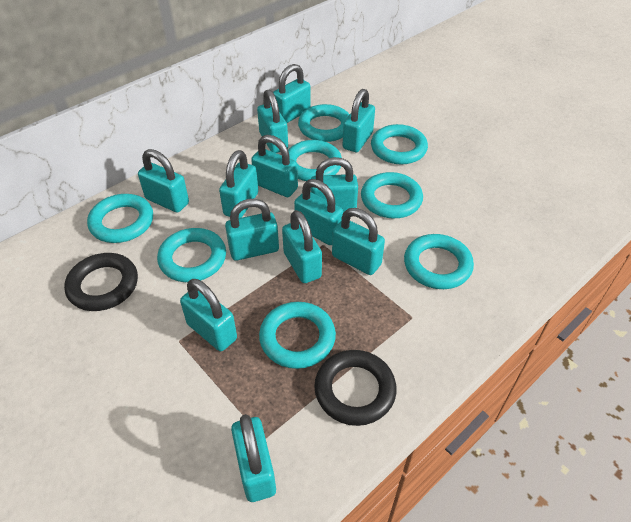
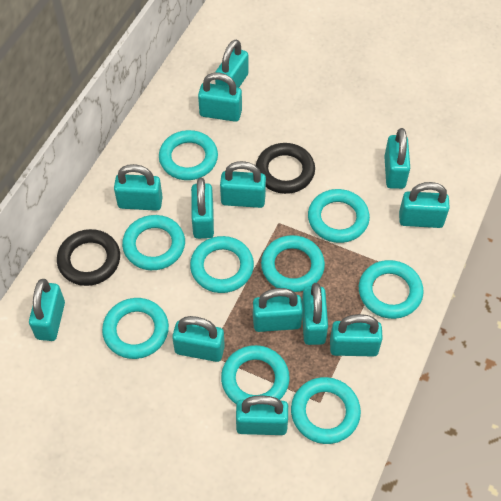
turquoise ring: 8 -> 9

